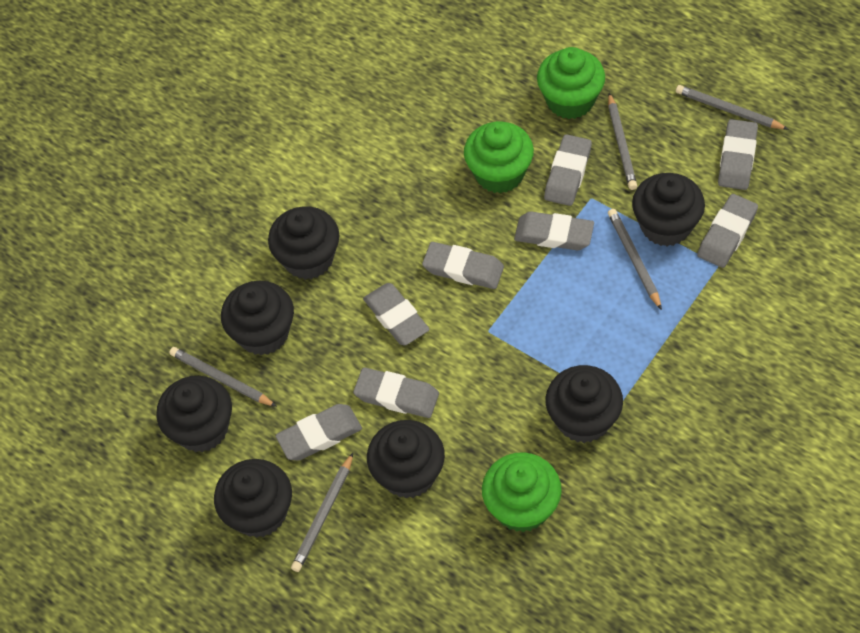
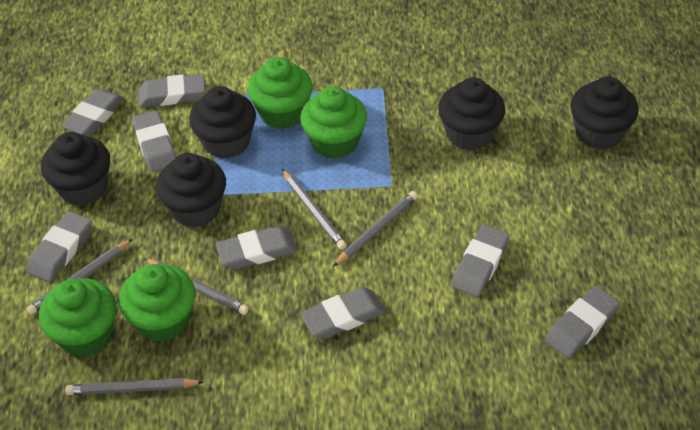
black cupcake: 7 -> 5
green cupcake: 3 -> 4

